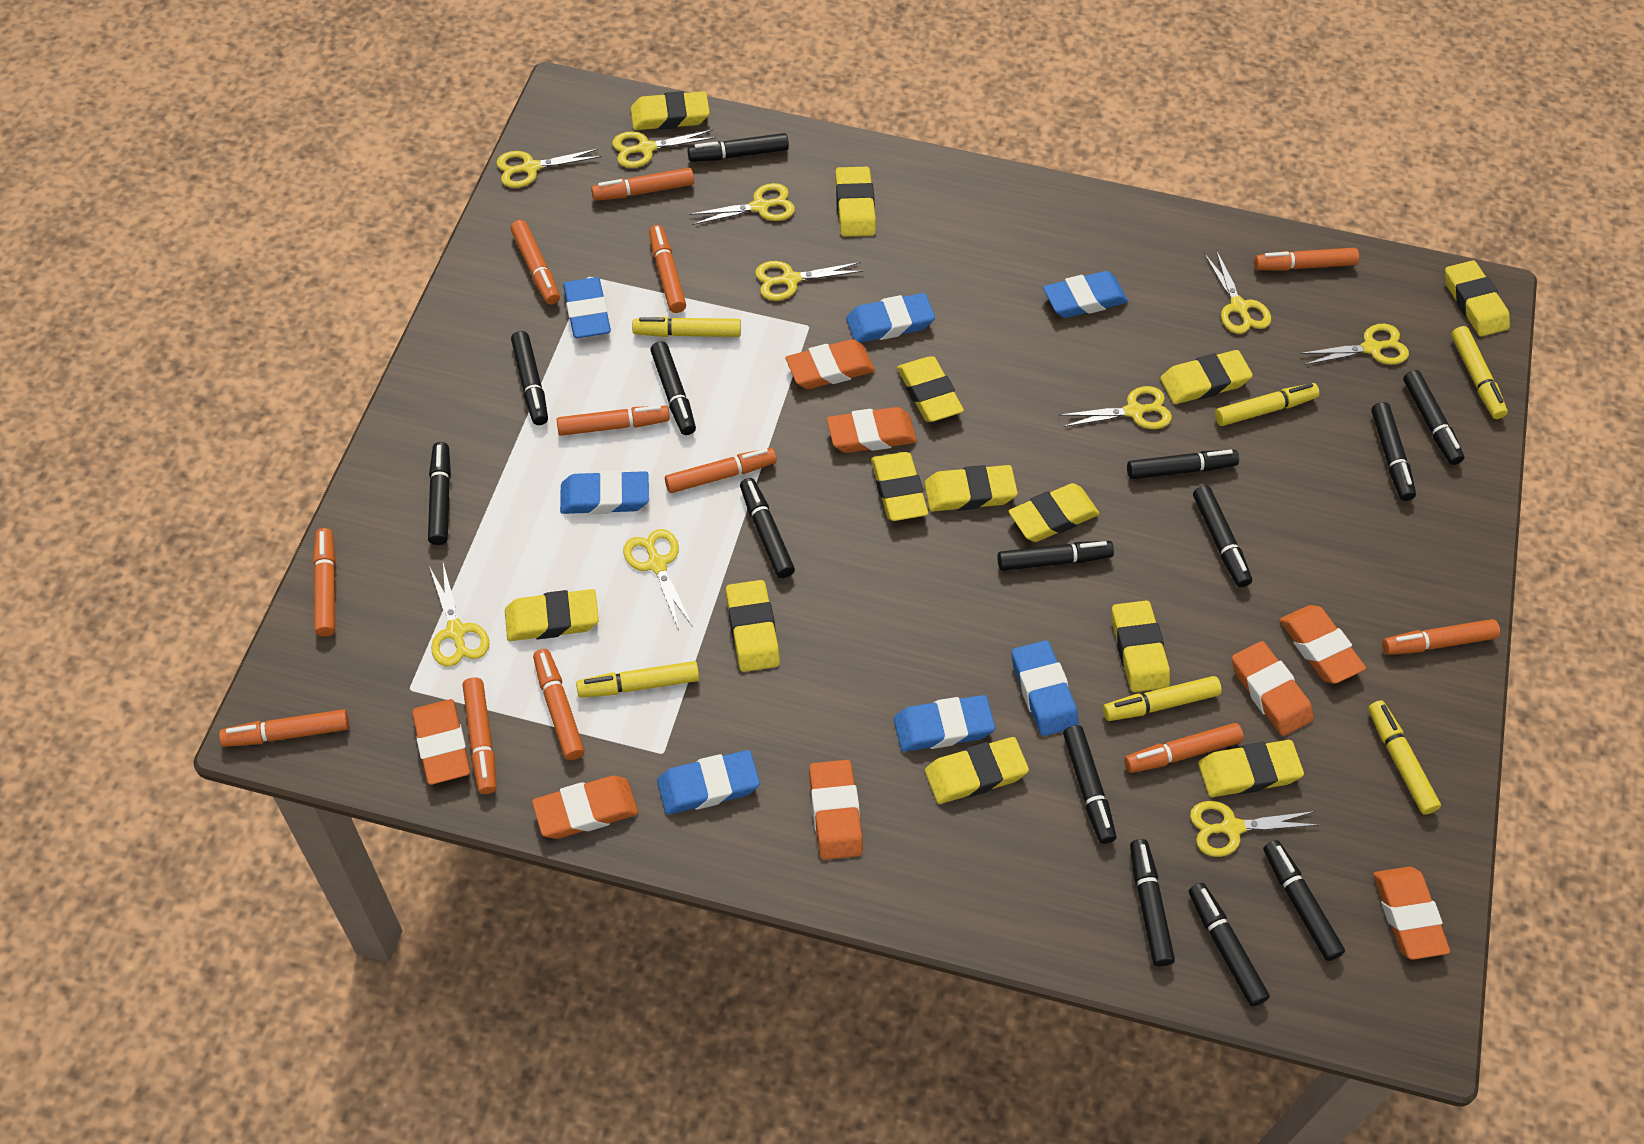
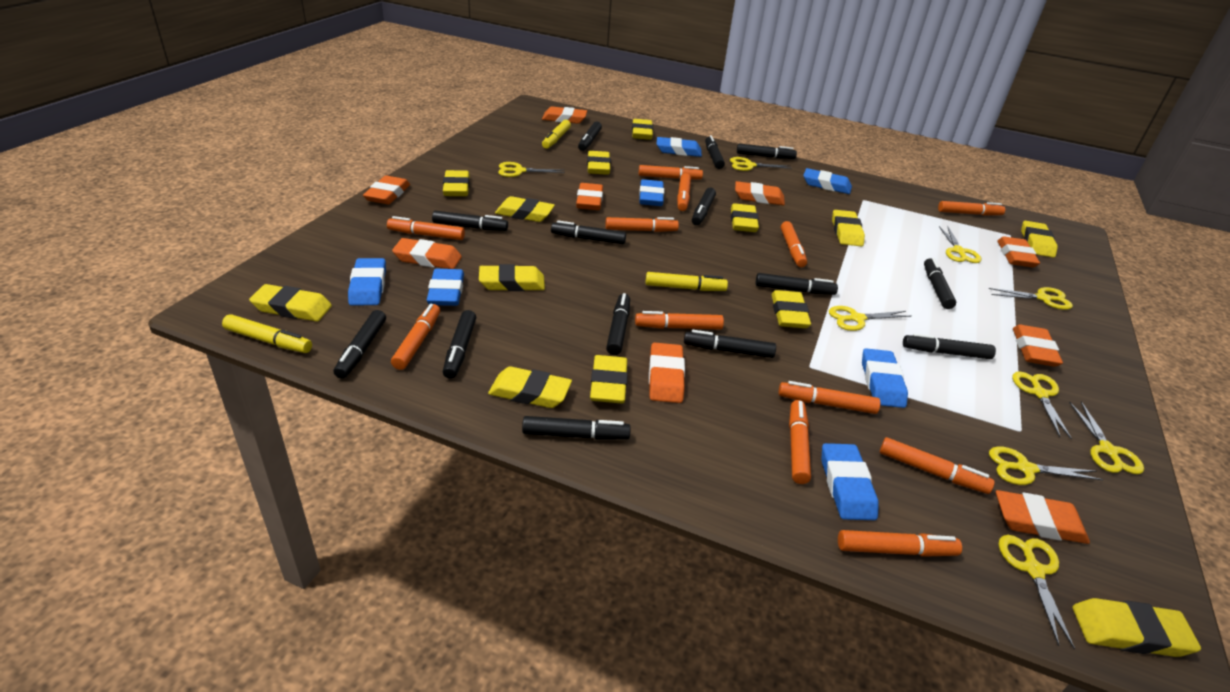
orange eraser: 8 -> 9
yellow marker: 6 -> 3
yellow scissors: 10 -> 9

